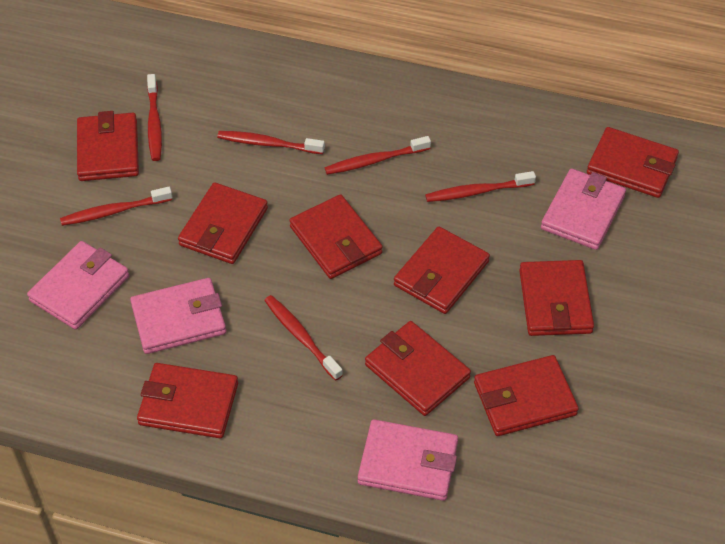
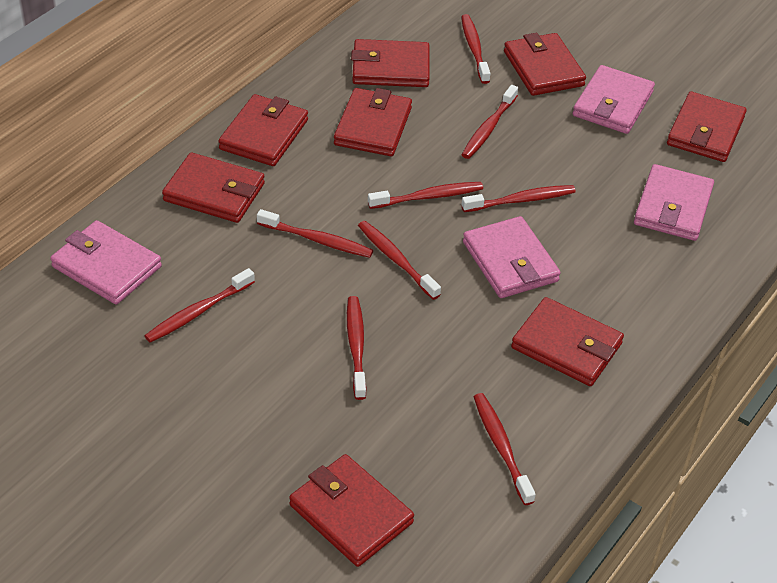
red toothbrush: 6 -> 9
red wallet: 9 -> 8

